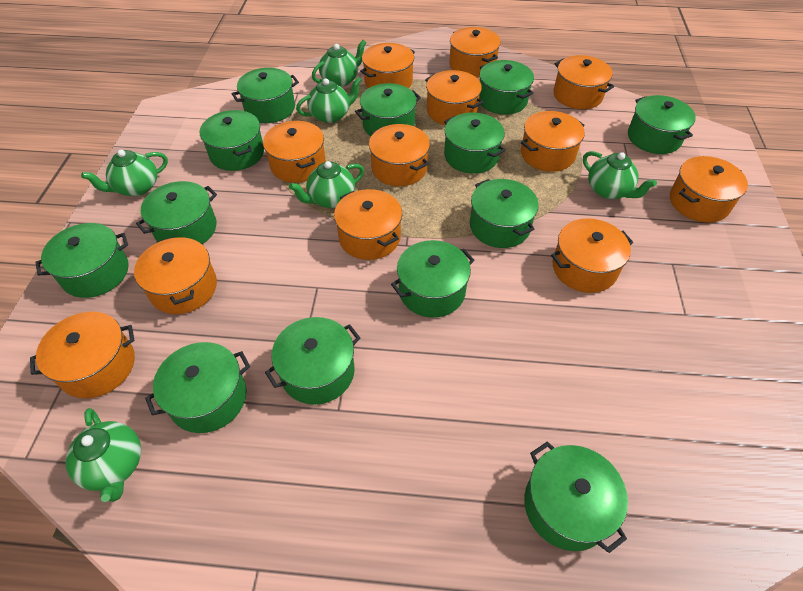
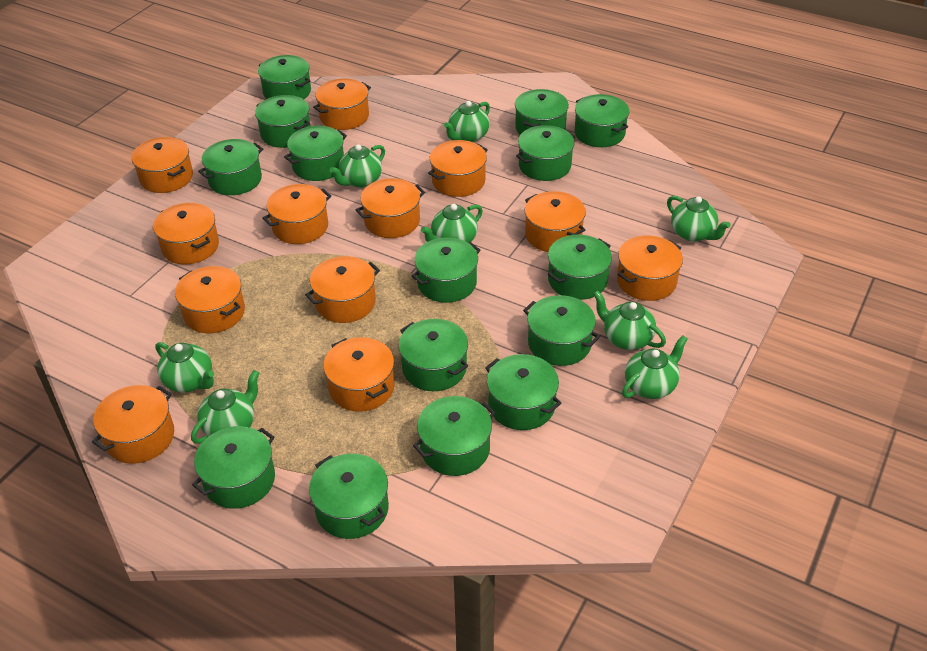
green pot: 13 -> 15
green teapot: 6 -> 8

